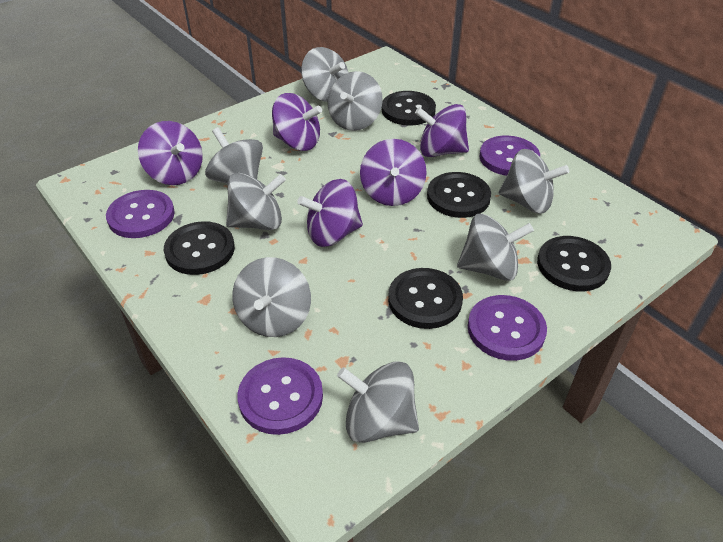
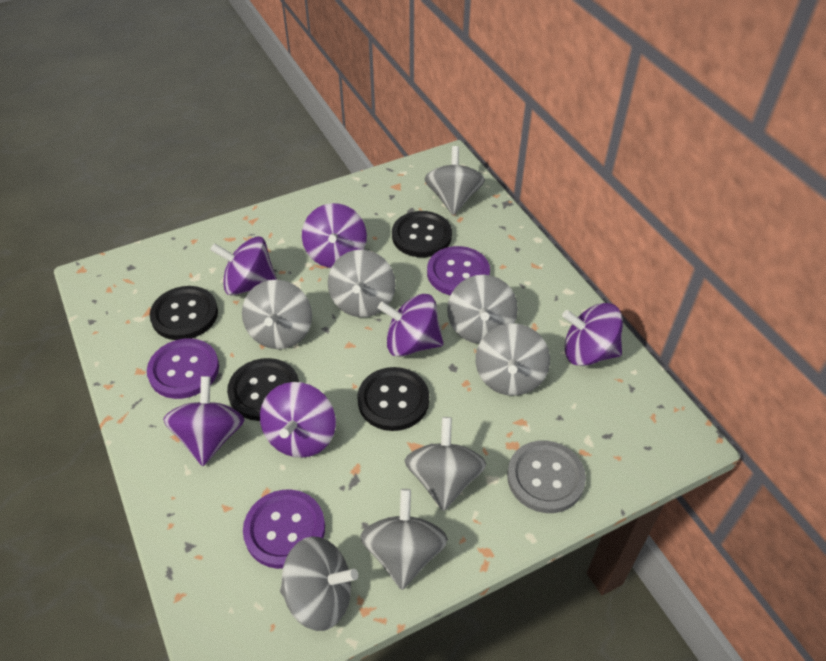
black button: 5 -> 4
grey button: 0 -> 1
purple button: 4 -> 3
purple spinning top: 5 -> 6

